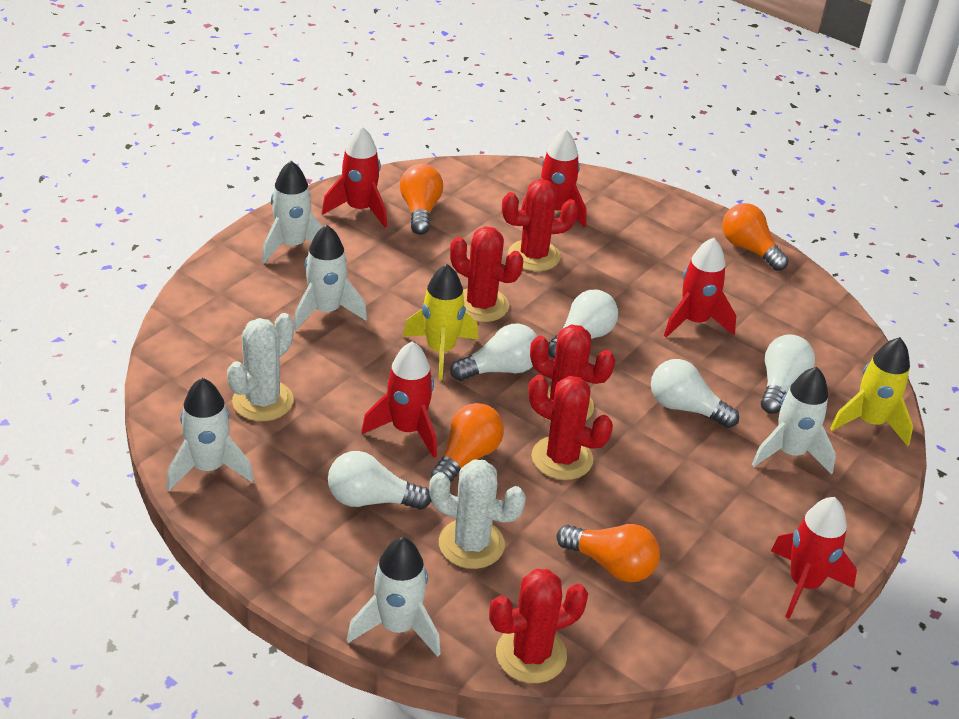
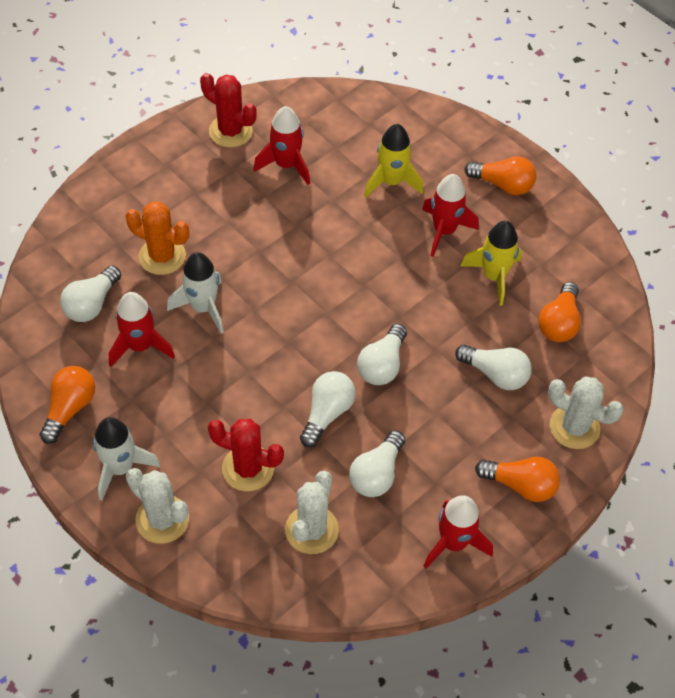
orange cactus: 0 -> 1
red cactus: 5 -> 2
red rocket: 5 -> 4
white cactus: 2 -> 3
white rocket: 5 -> 2

